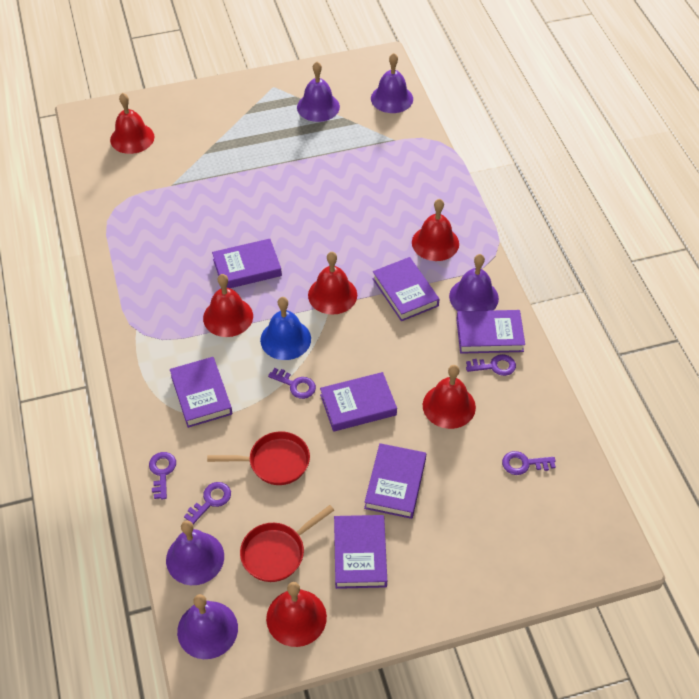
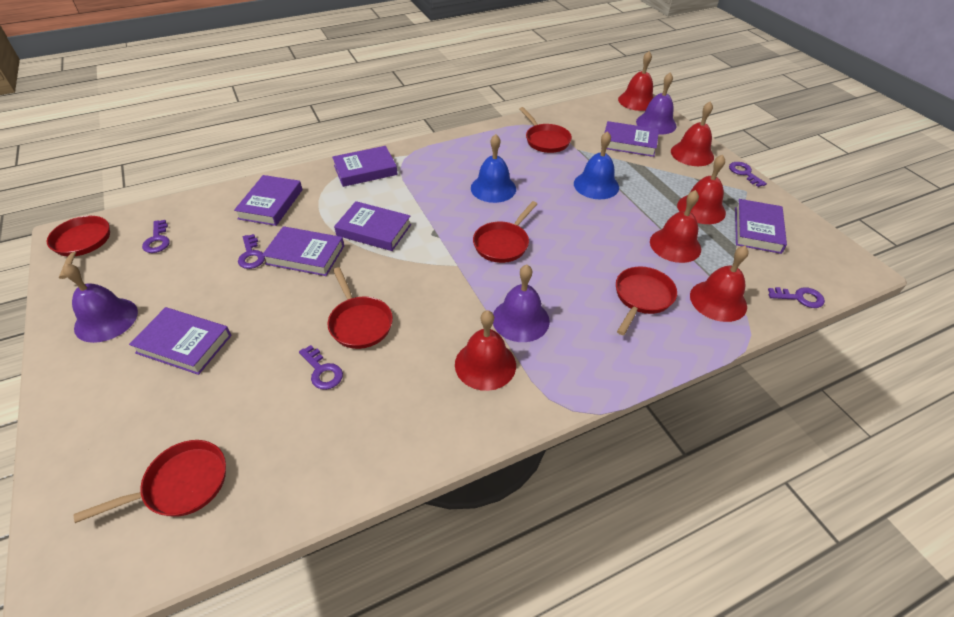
blue bell: 1 -> 2
purple bell: 5 -> 3
red pan: 2 -> 6

